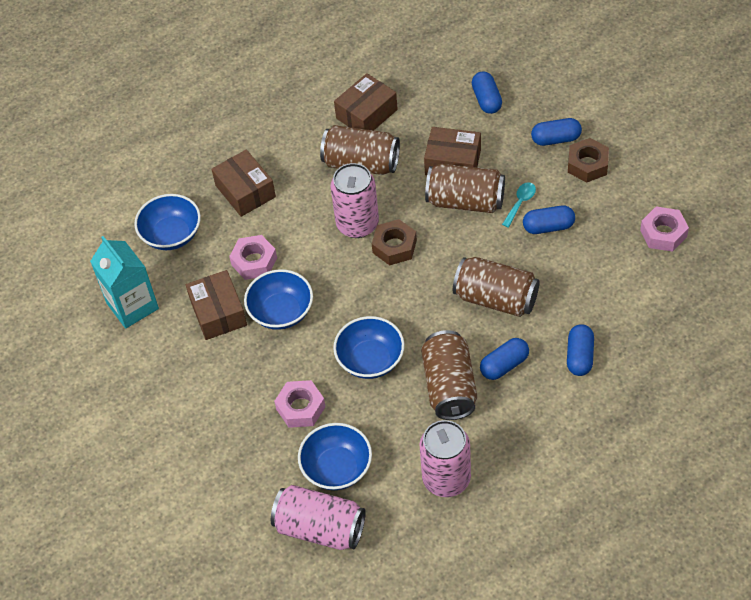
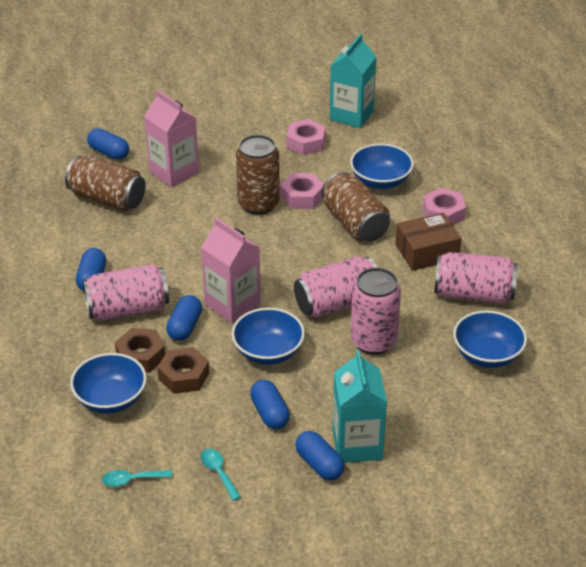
brown box: 4 -> 1
brown can: 4 -> 3
pink can: 3 -> 4
pink carton: 0 -> 2
turquoise carton: 1 -> 2
turquoise spoon: 1 -> 2

